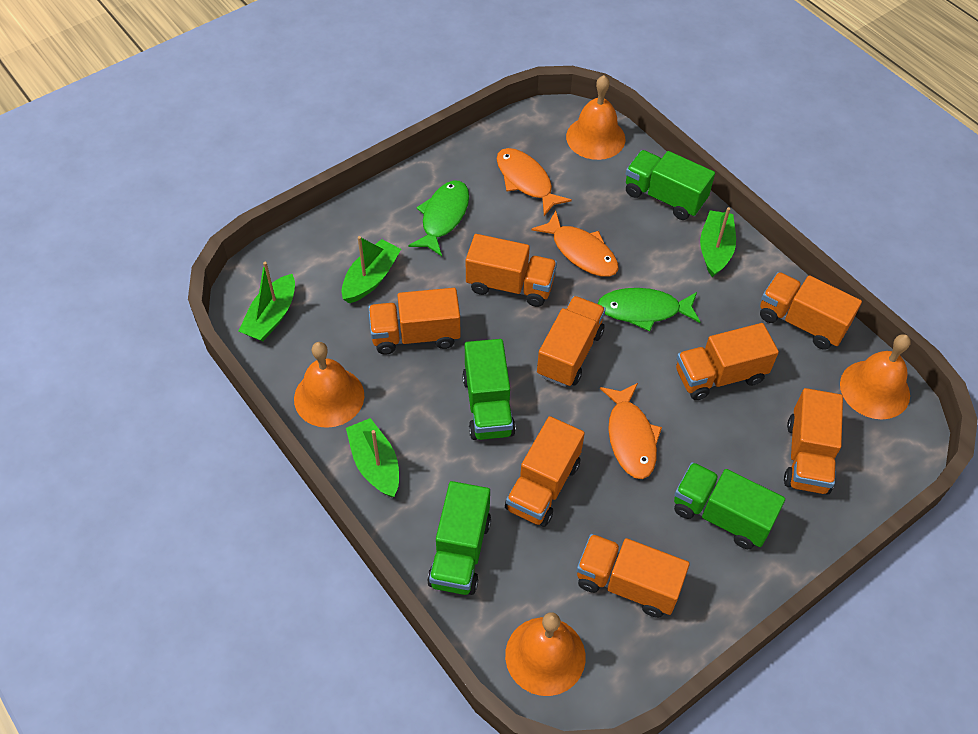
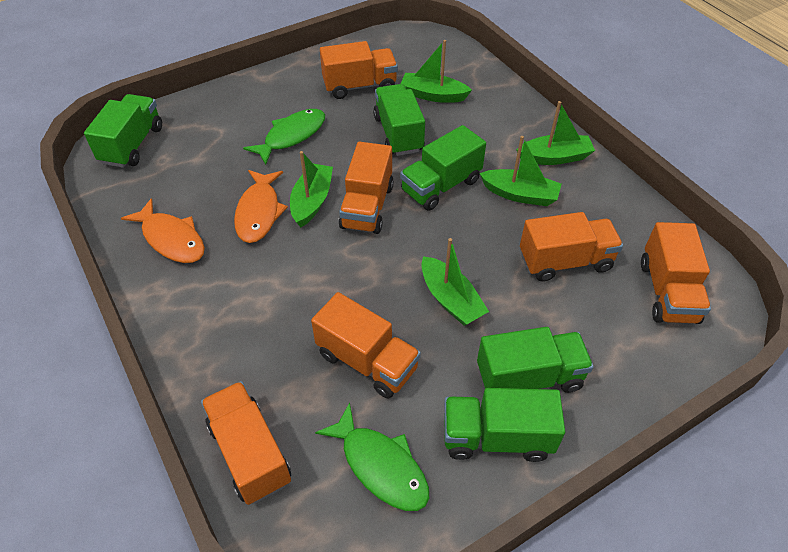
green boat: 4 -> 5
green truck: 4 -> 5
orange bell: 4 -> 0
orange fish: 3 -> 2
orange truck: 8 -> 6

